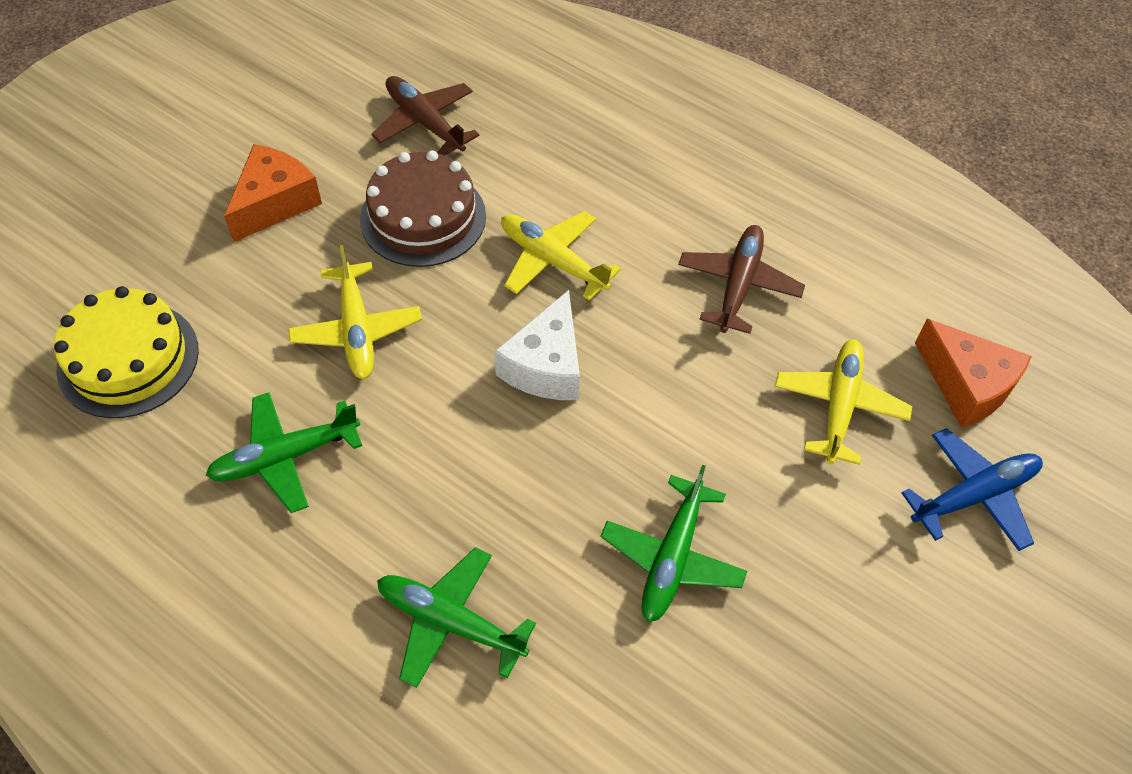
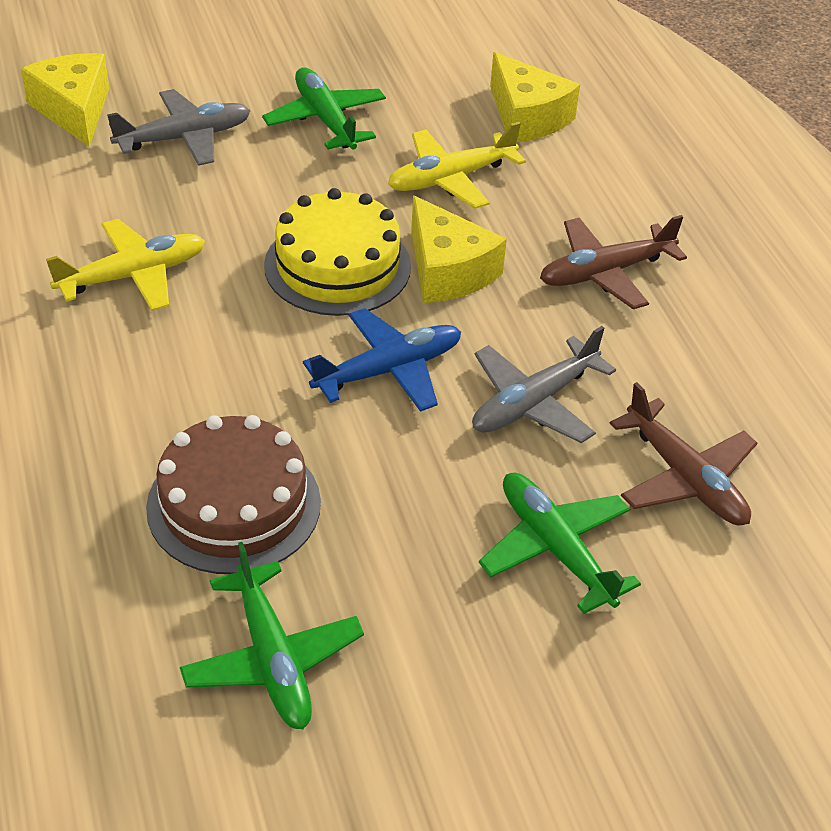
grey plane: 0 -> 2
orange cheese: 2 -> 0
white cheese: 1 -> 0
yellow cheese: 0 -> 3
yellow plane: 3 -> 2

